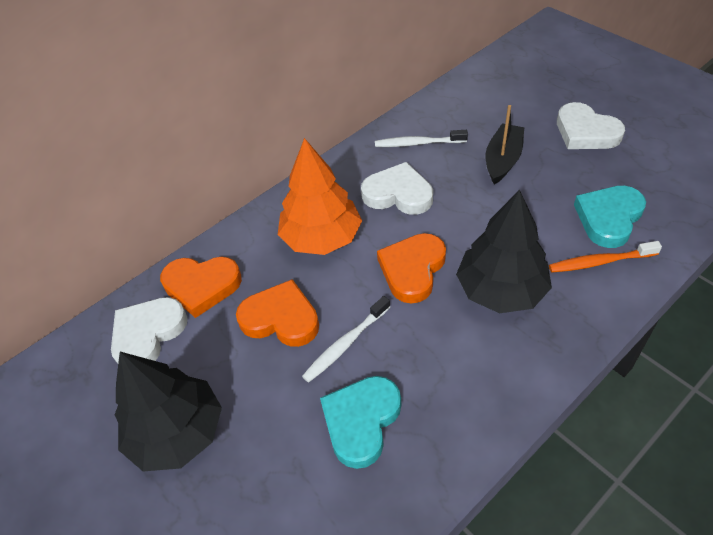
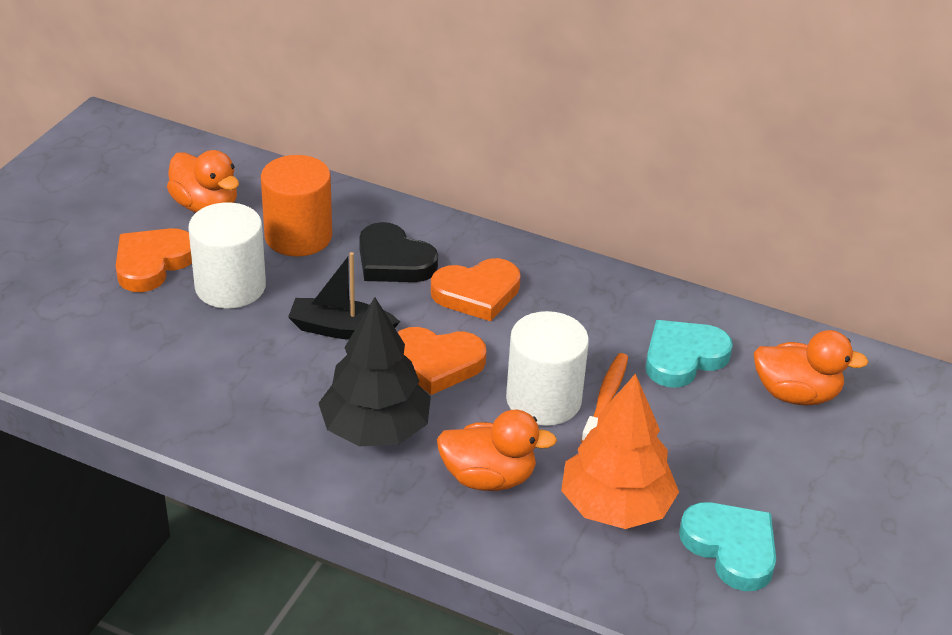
black heart: 0 -> 1
black tree: 2 -> 1
orange cylinder: 0 -> 1
orange duck: 0 -> 3
white cylinder: 0 -> 2
white heart: 3 -> 0
white toothbrush: 2 -> 0

